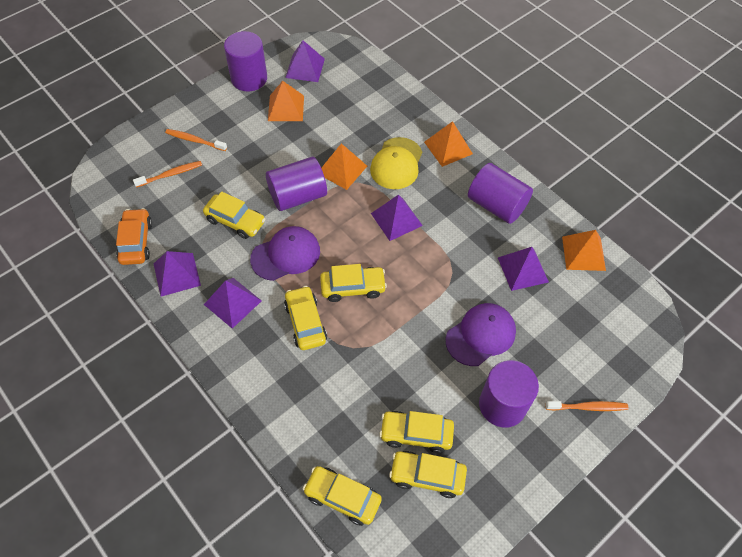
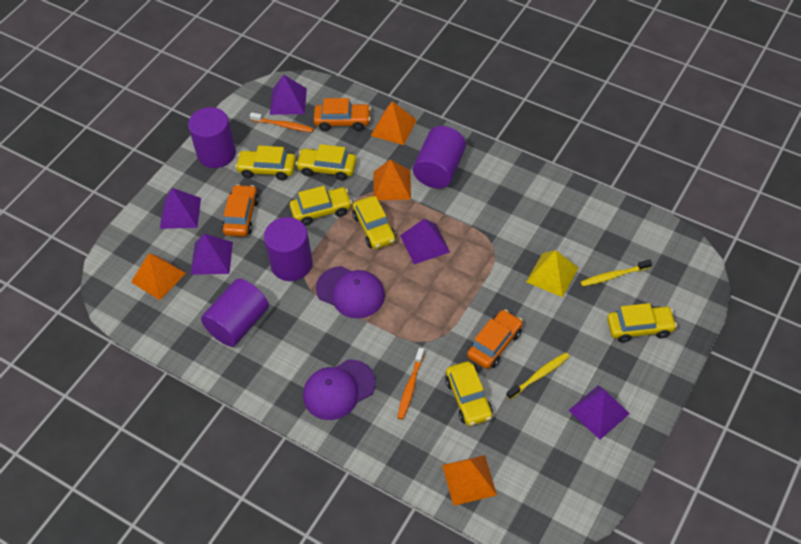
orange car: 1 -> 3
orange toothbrush: 3 -> 2
yellow cap: 1 -> 0
yellow pyramid: 0 -> 1
yellow toothbrush: 0 -> 2

